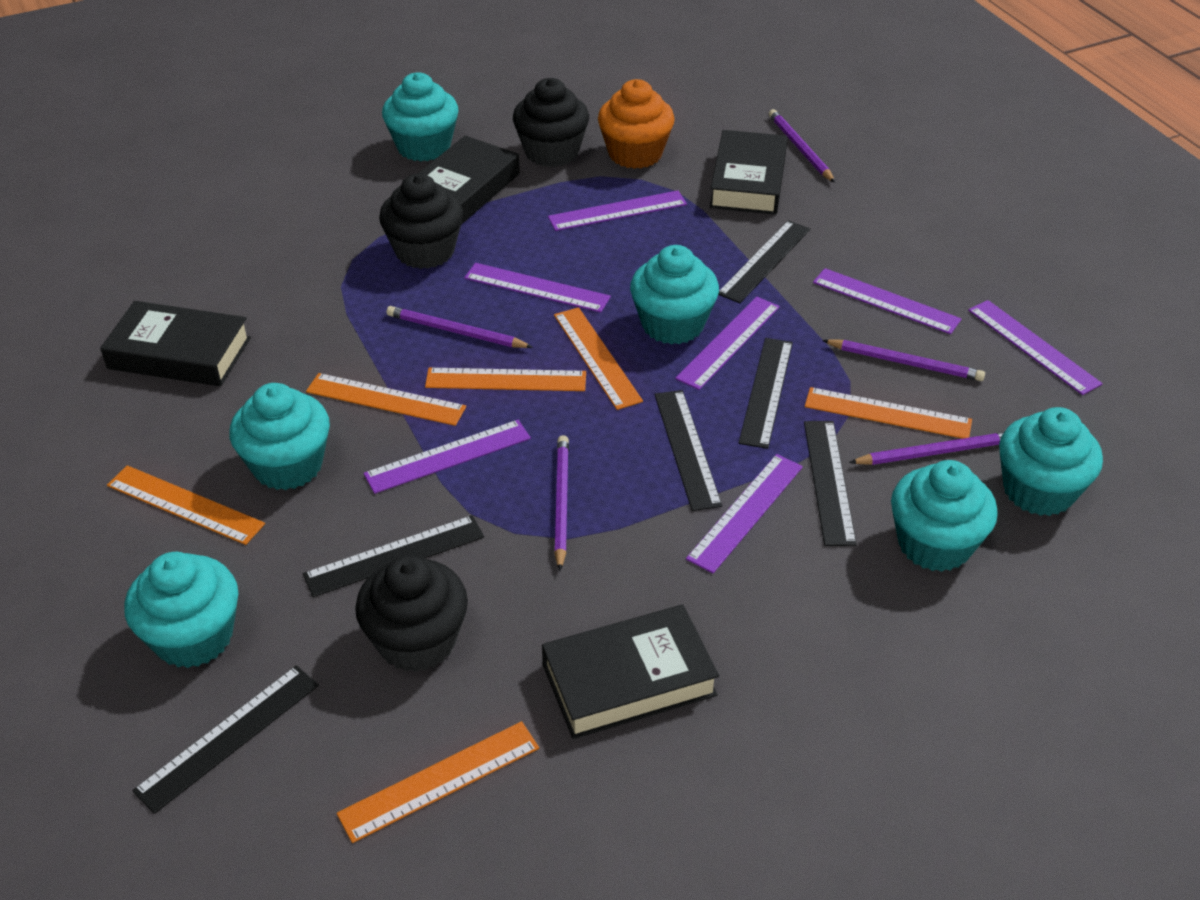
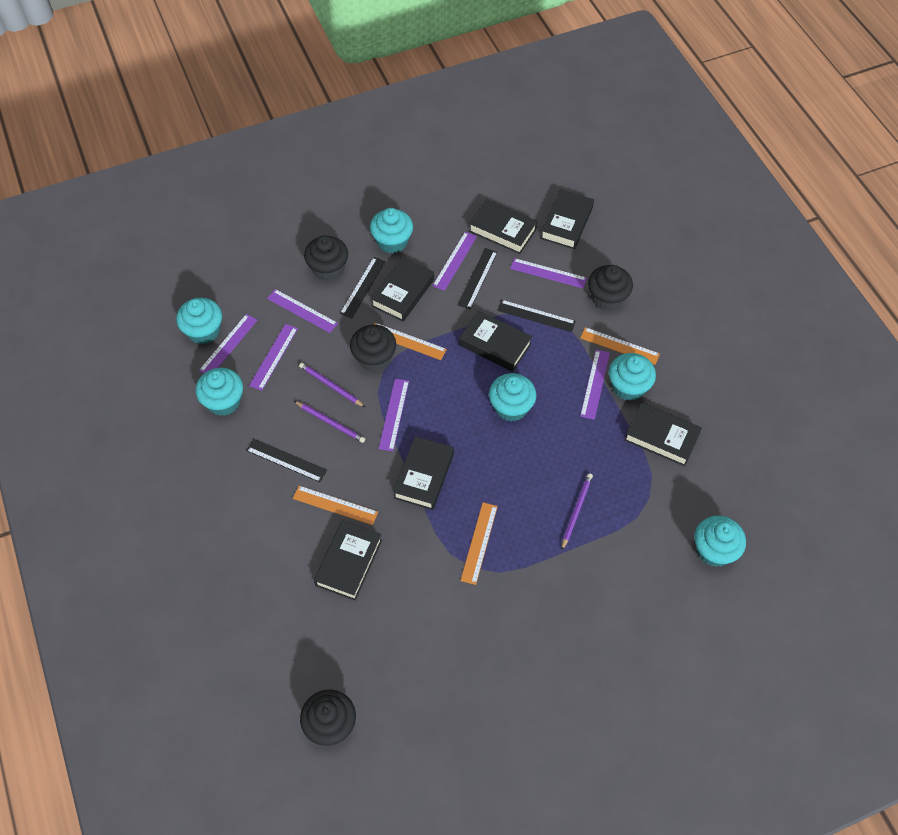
black book: 4 -> 7
black cupcake: 3 -> 4
black ruler: 6 -> 4
orange cupcake: 1 -> 0
orange ruler: 6 -> 4
purple pencil: 5 -> 3

